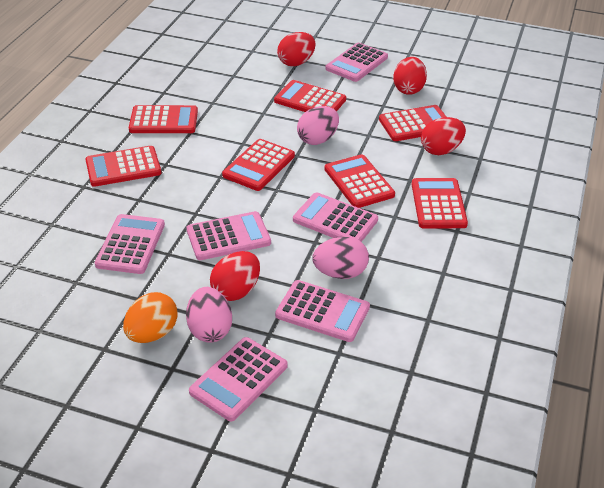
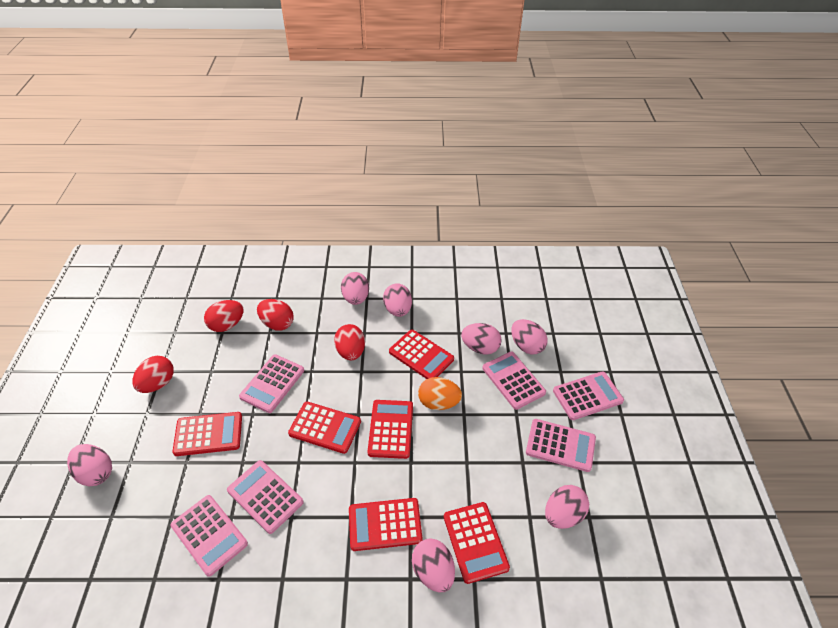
pink egg: 3 -> 7
red calculator: 7 -> 6

